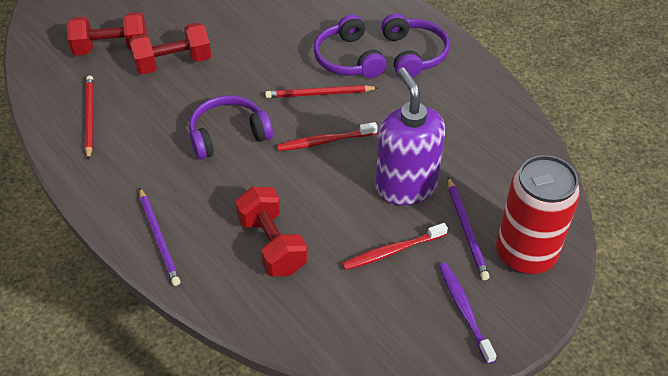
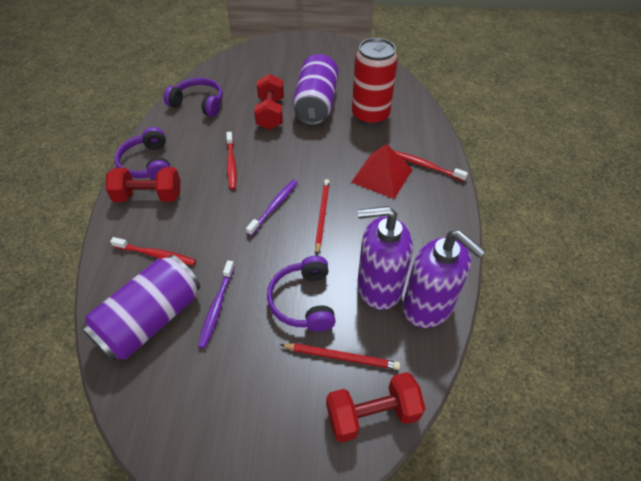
purple can: 0 -> 2
purple pencil: 2 -> 0
purple soap dispenser: 1 -> 2
purple toothbrush: 1 -> 2
red pyramid: 0 -> 1
red toothbrush: 2 -> 3

